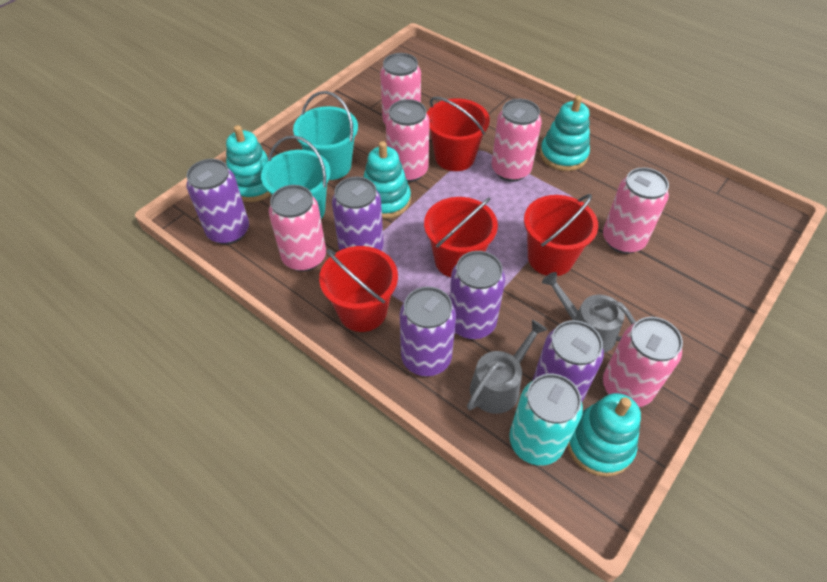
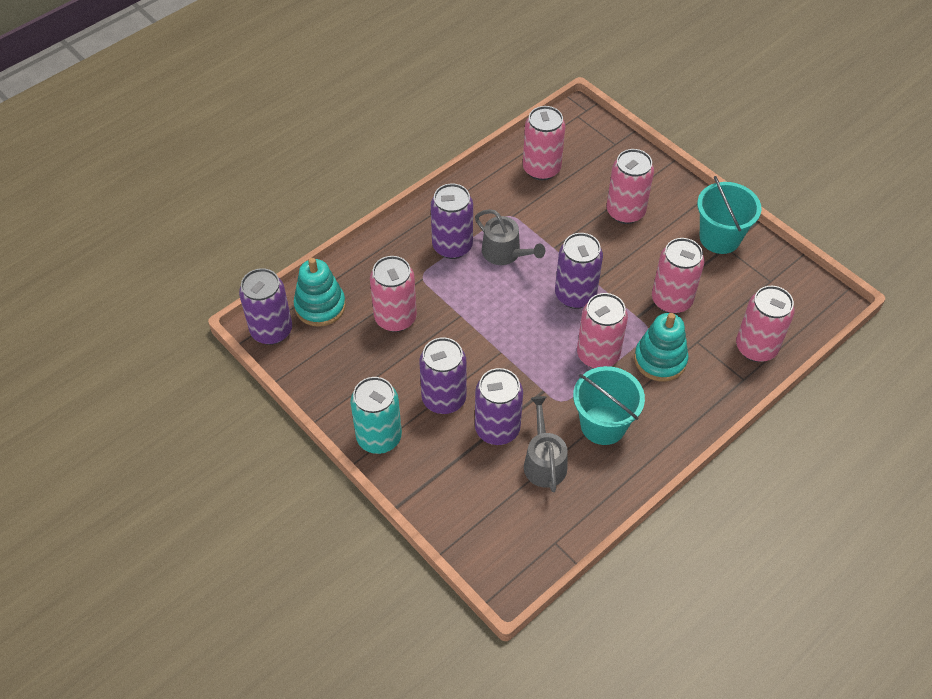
red bucket: 4 -> 0
turquoise stacking toy: 4 -> 2

